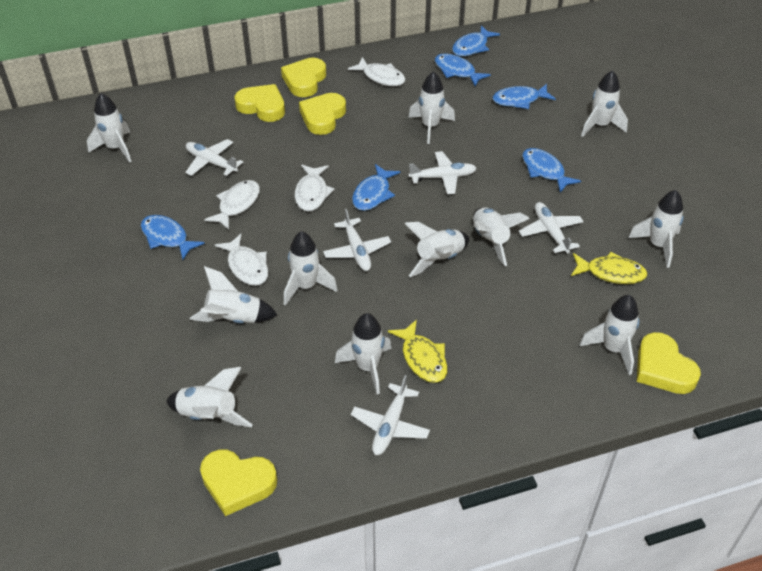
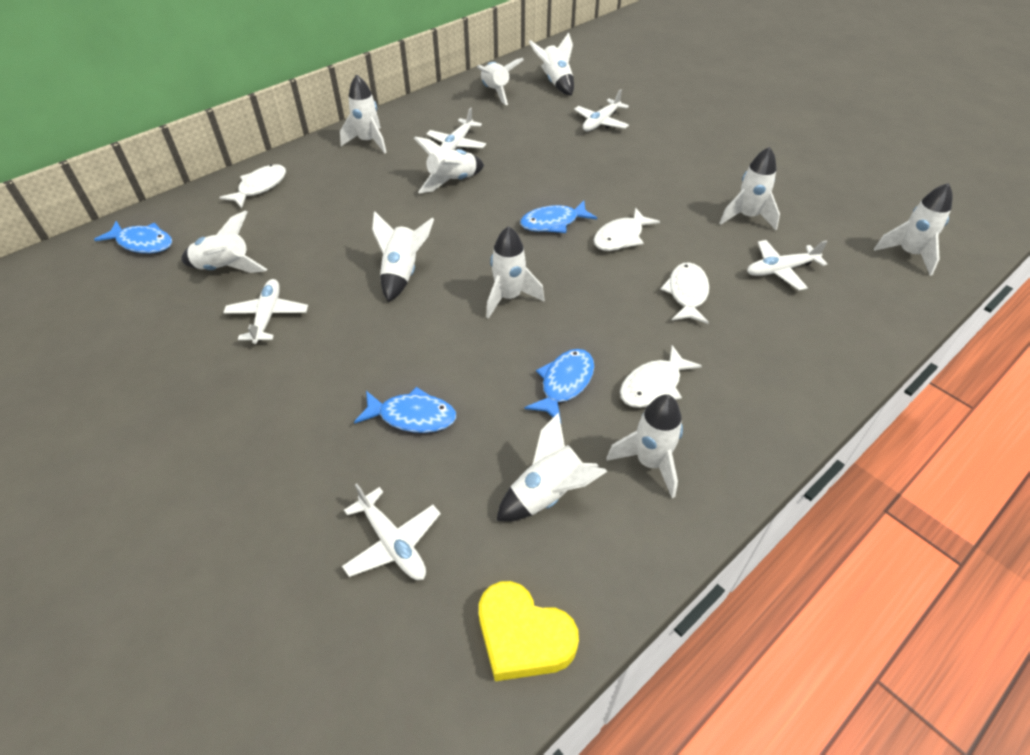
blue fish: 6 -> 4
yellow fish: 2 -> 0
yellow heart: 5 -> 1

